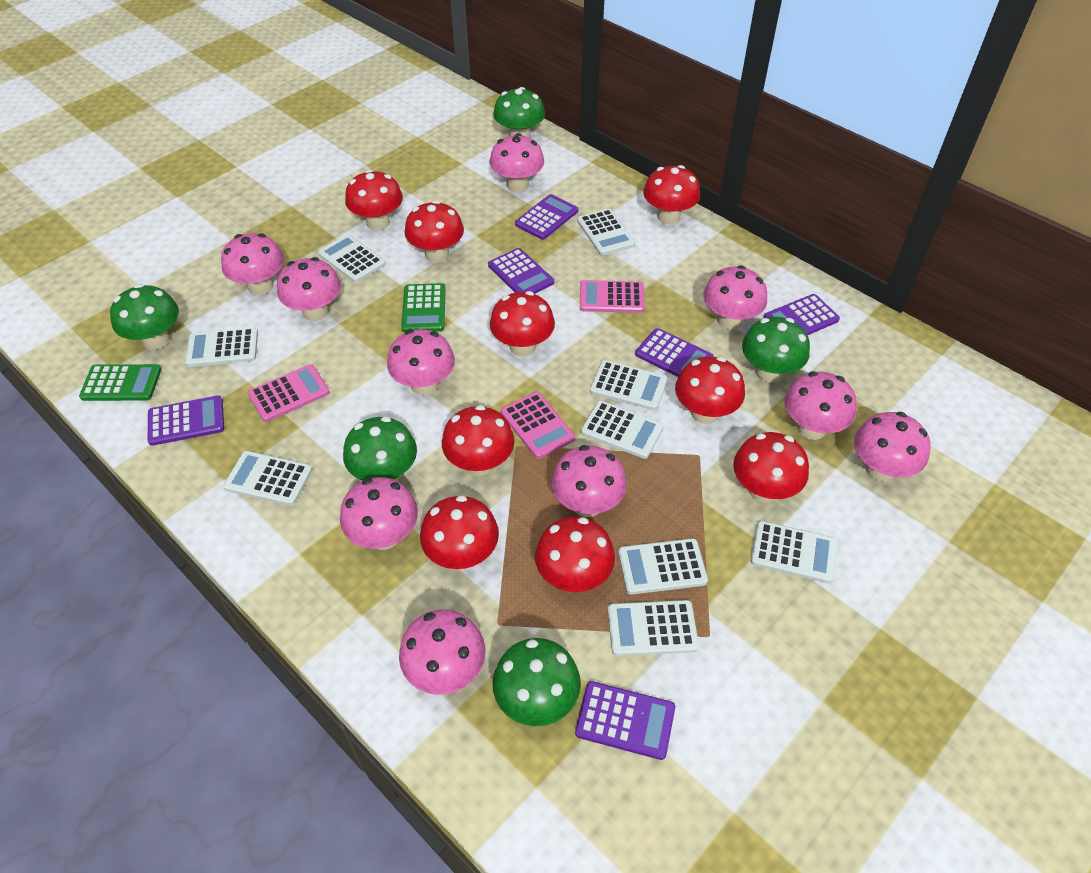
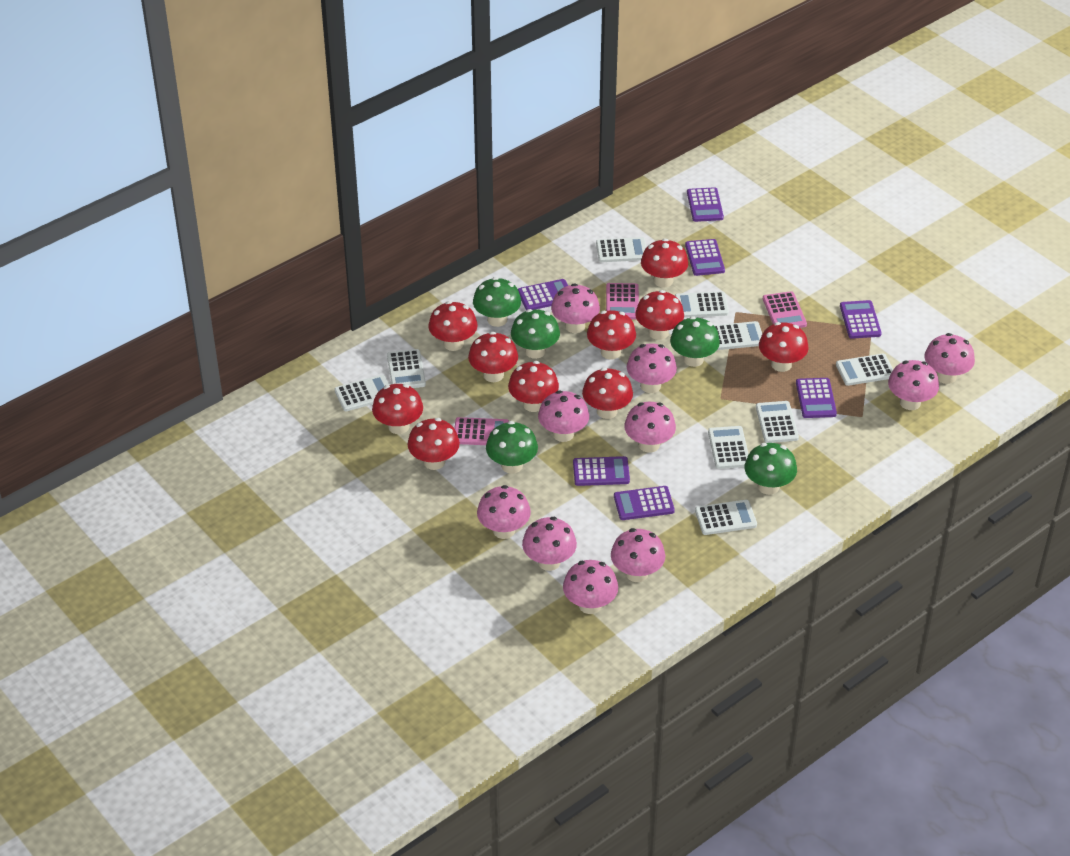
green calculator: 2 -> 0
purple calculator: 6 -> 7
red mushroom: 9 -> 10

